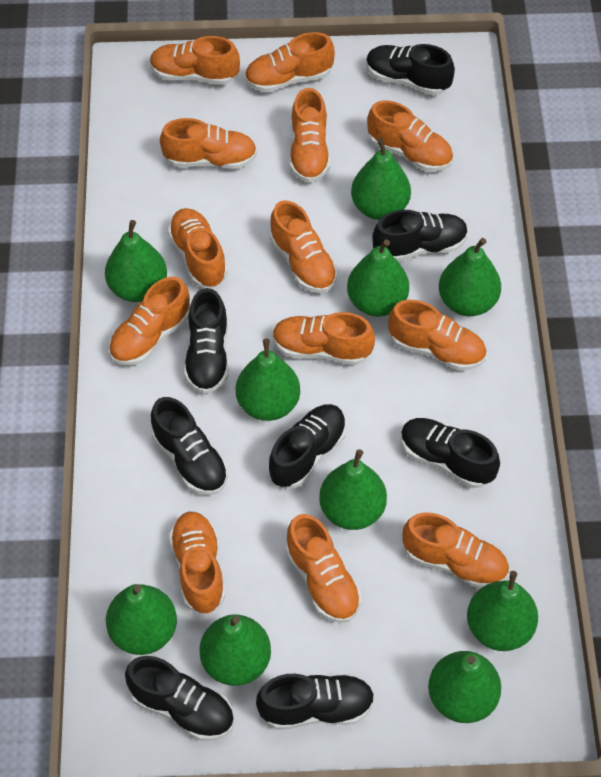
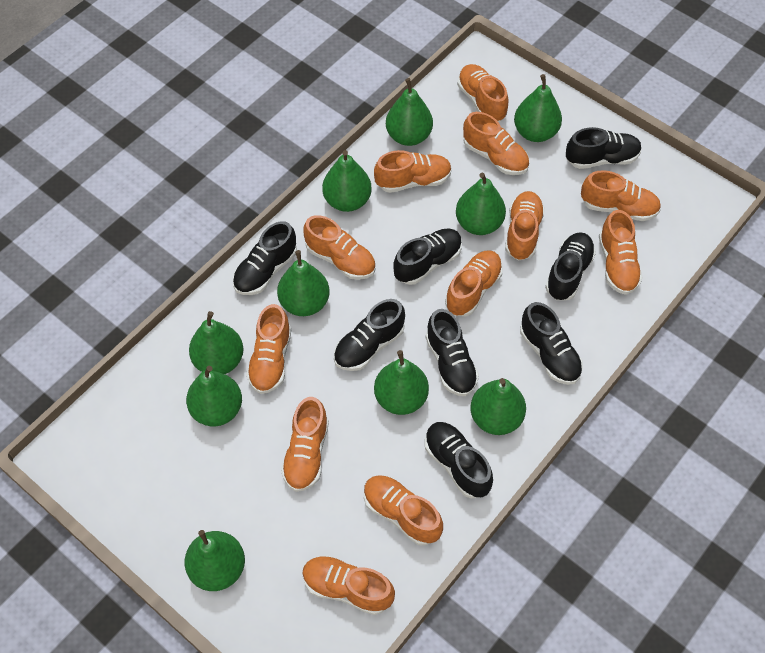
orange shoe: 13 -> 12

